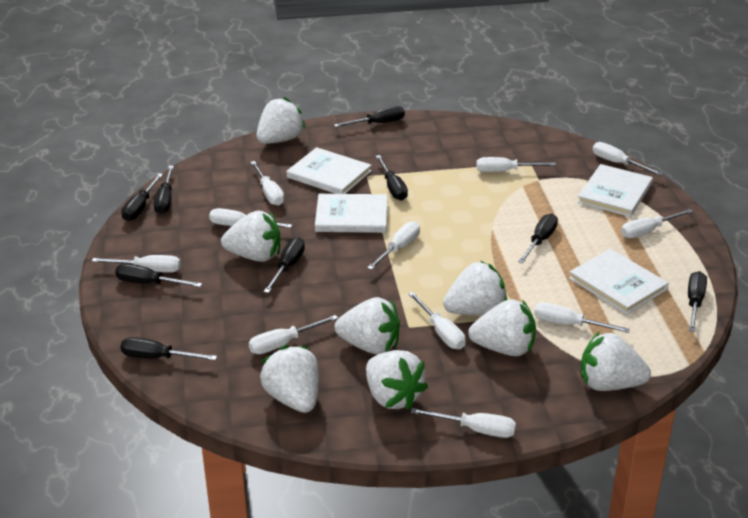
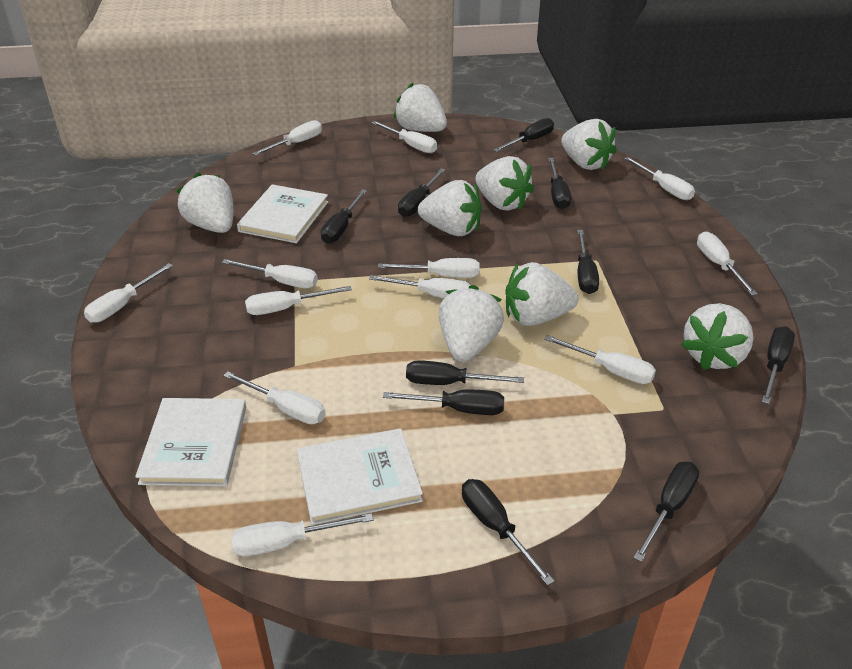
black screwdriver: 9 -> 10
white book: 4 -> 3
white screwdriver: 11 -> 12

